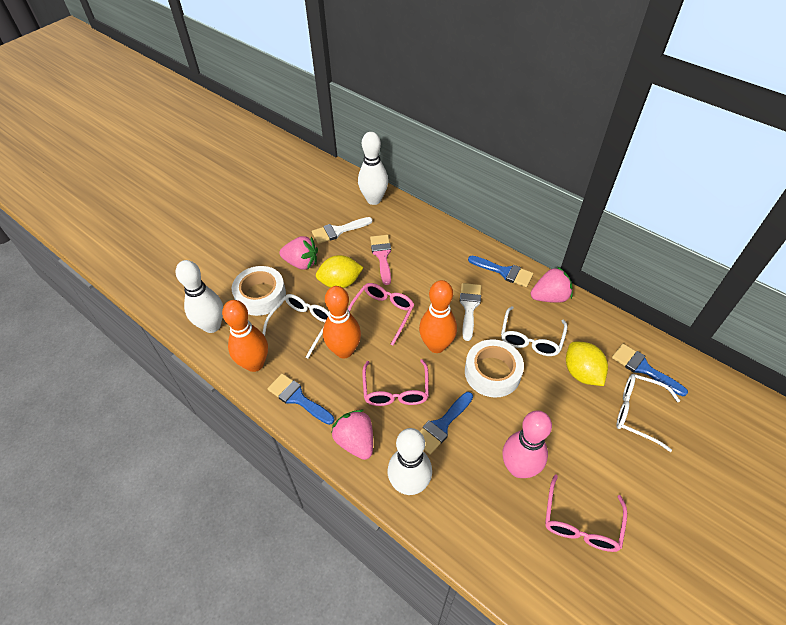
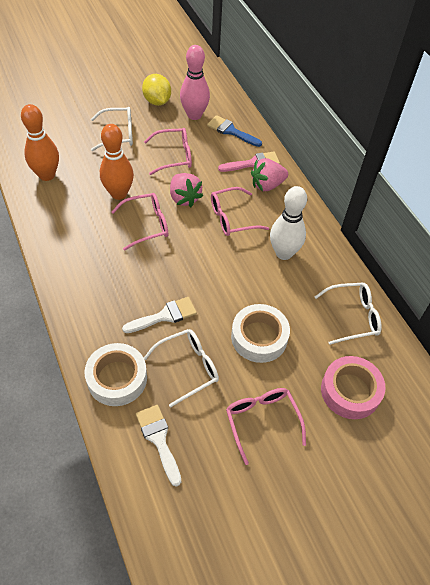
blue brush: 4 -> 1
orange bowling pin: 3 -> 2
pink glasses: 3 -> 4
pink strawberry: 3 -> 2
pink tape: 0 -> 1
white bowling pin: 3 -> 1
yellow lemon: 2 -> 1

